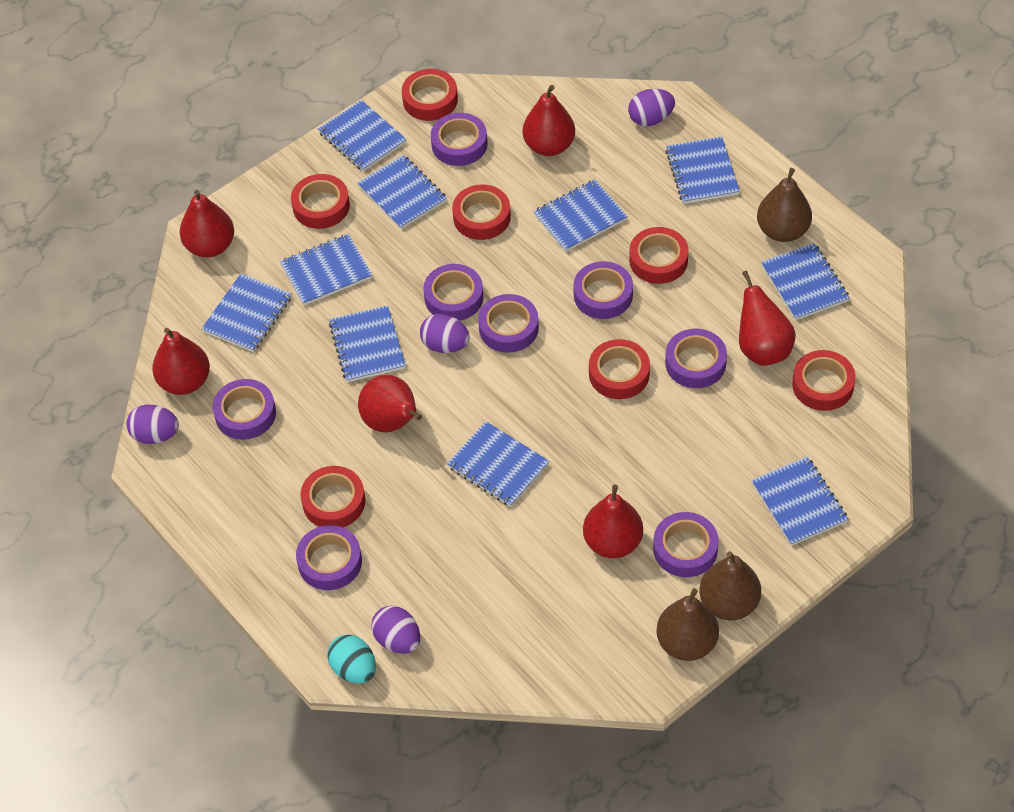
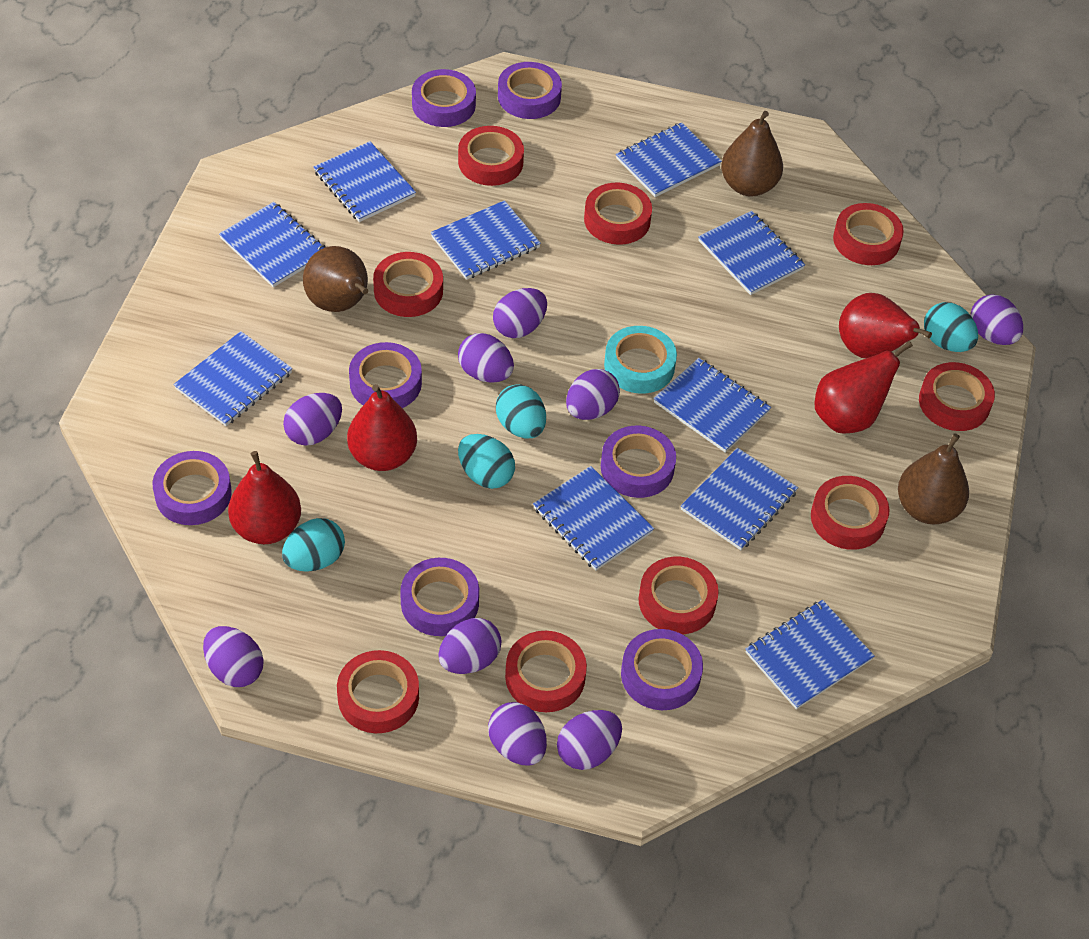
purple egg: 4 -> 9
purple tape: 8 -> 7
red pear: 6 -> 4
red tape: 7 -> 9
turquoise egg: 1 -> 4
turquoise tape: 0 -> 1

